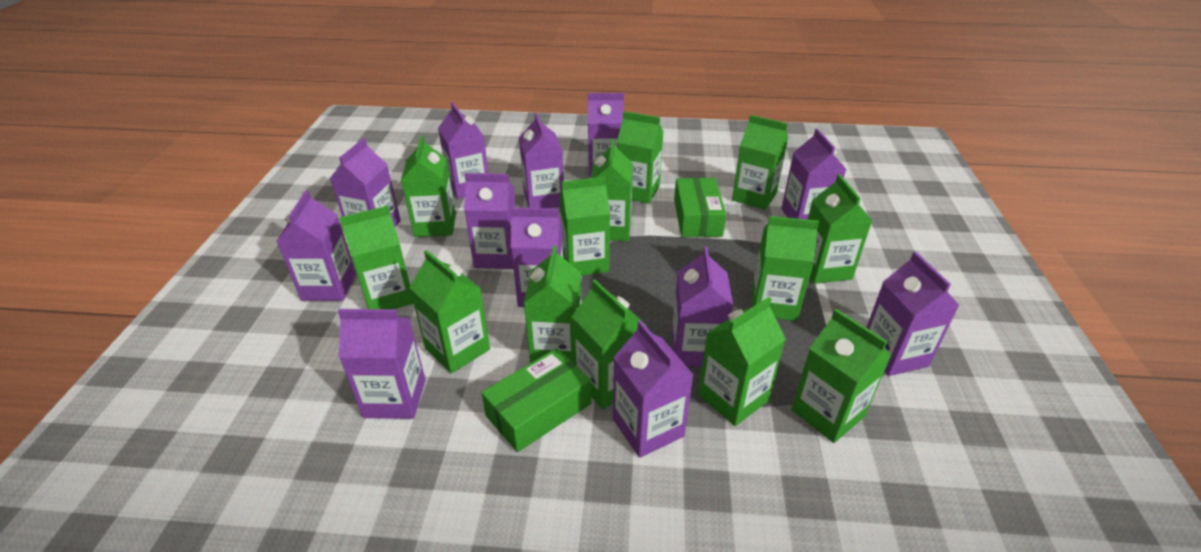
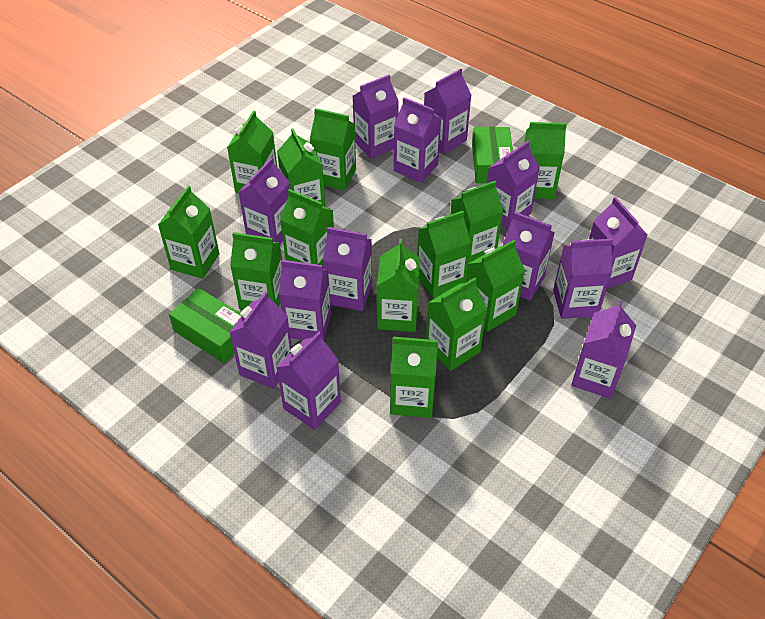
purple carton: 12 -> 13

